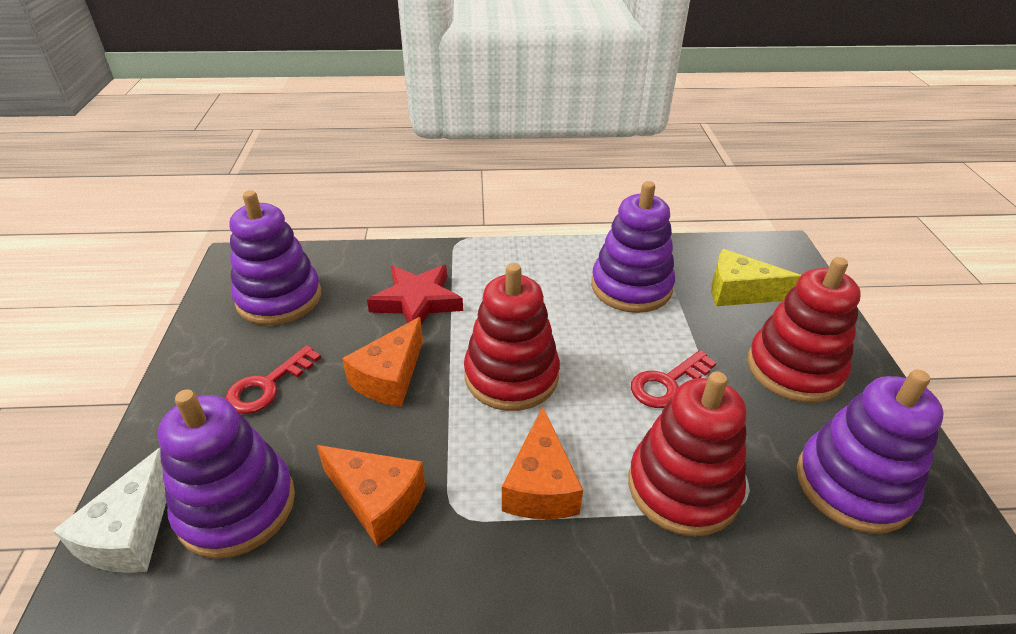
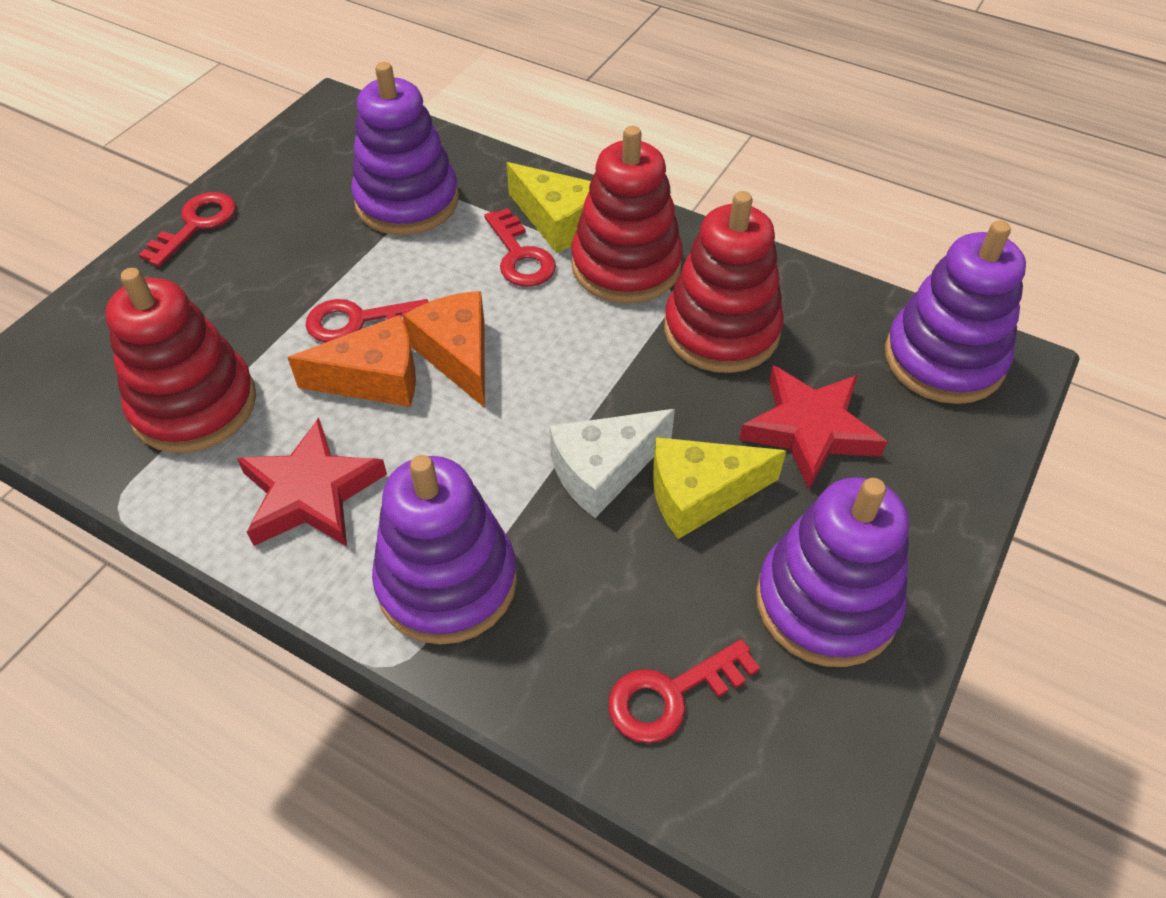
orange cheese: 3 -> 2
red key: 2 -> 4
red star: 1 -> 2
yellow cheese: 1 -> 2

